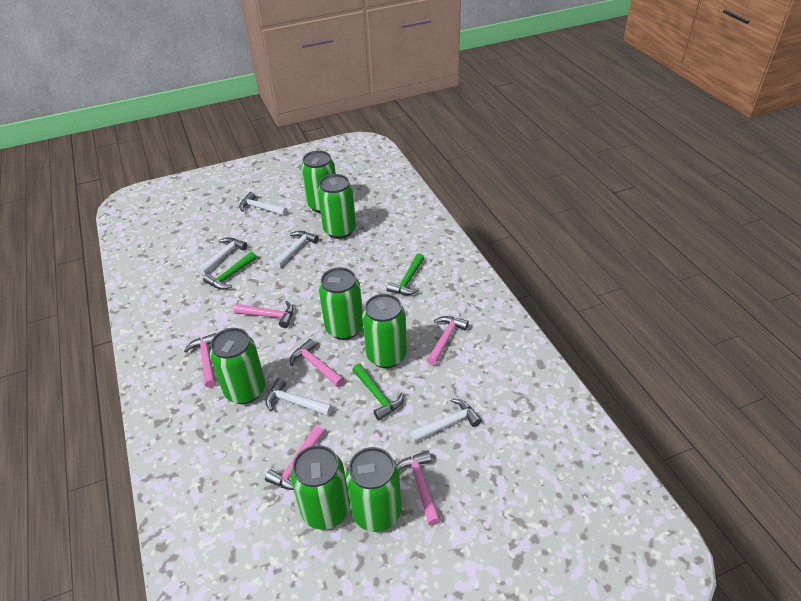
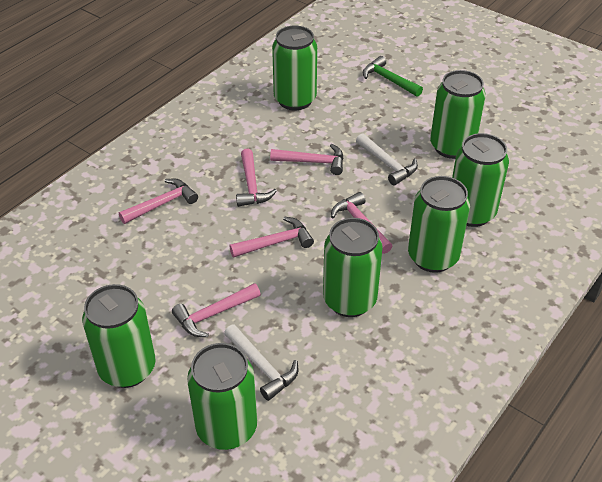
green hammer: 3 -> 1
white hammer: 5 -> 2

